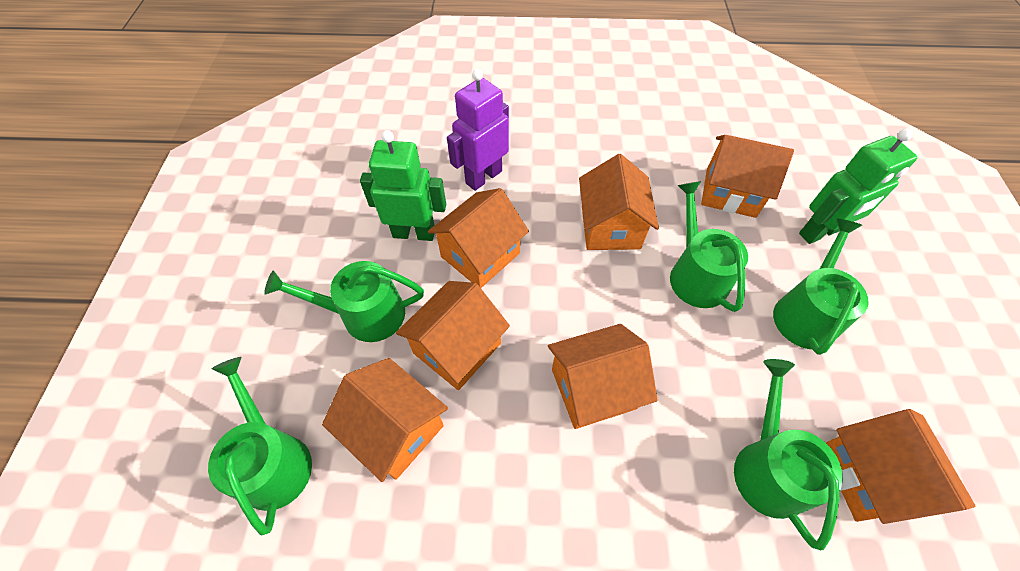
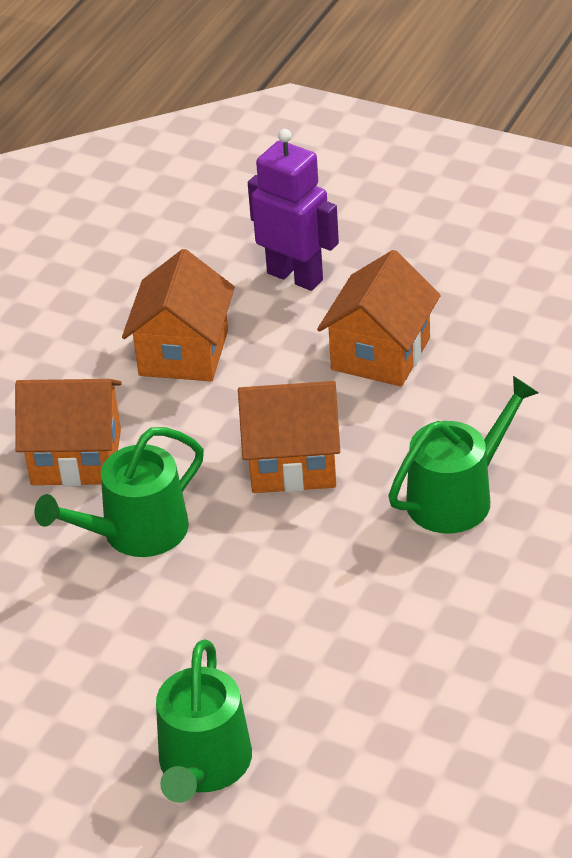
green robot: 2 -> 0
green watering can: 5 -> 3
orange house: 7 -> 4

